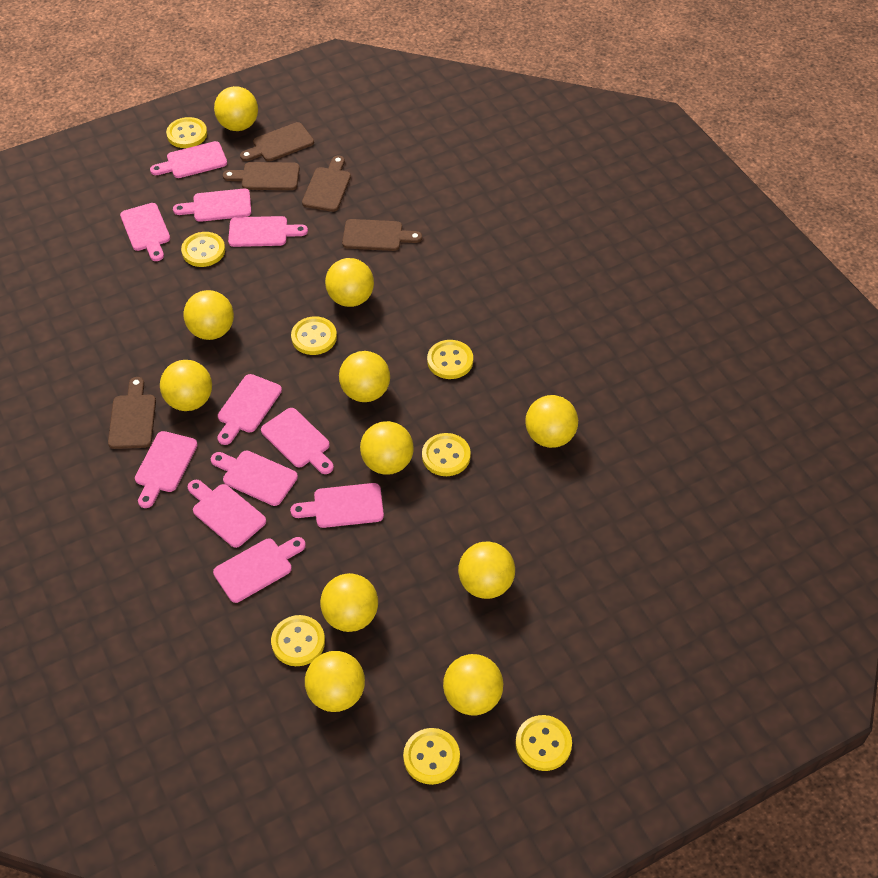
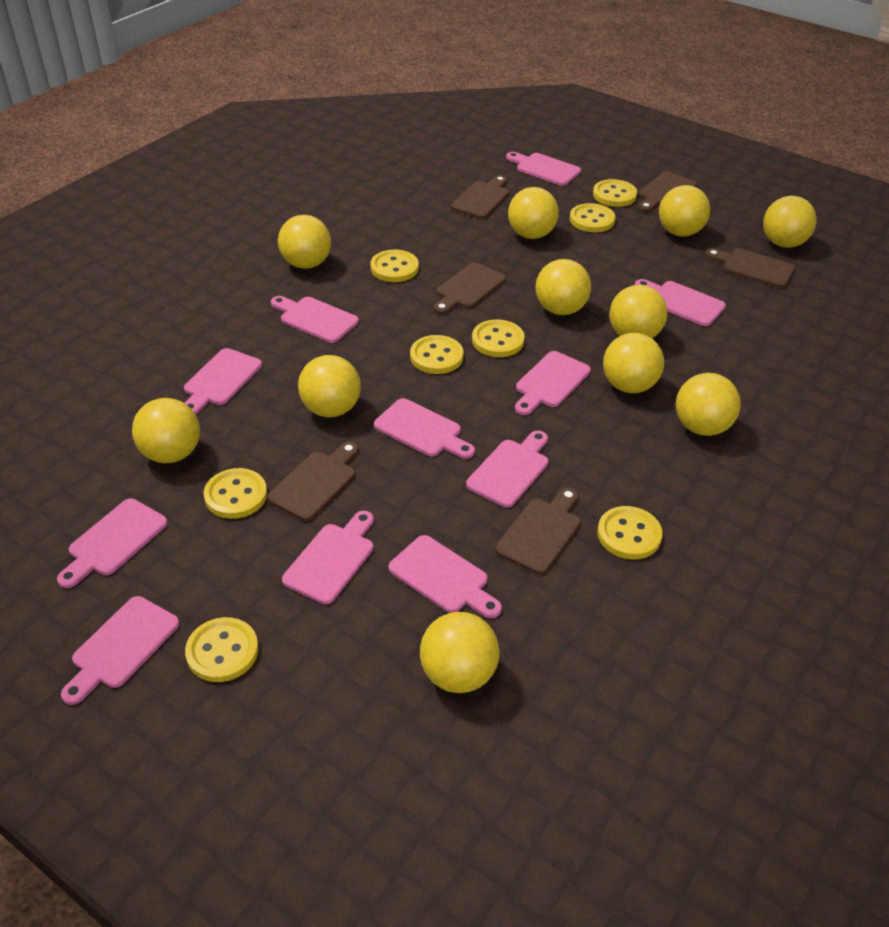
brown cutting board: 5 -> 6

